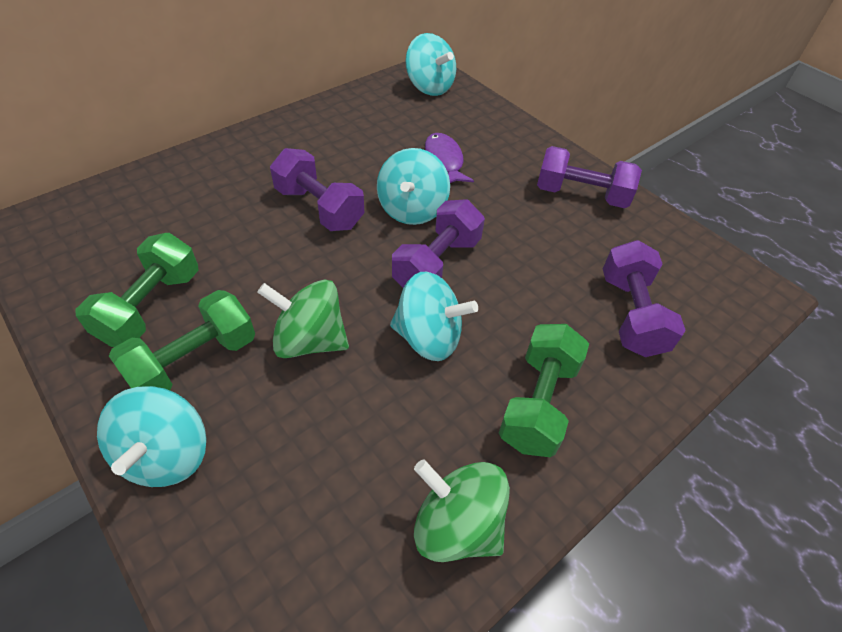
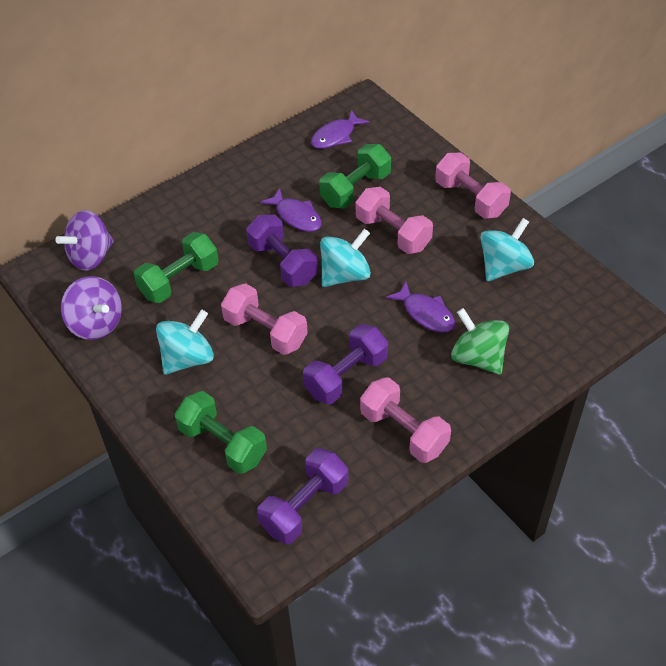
green spinning top: 2 -> 1
pink dumbbell: 0 -> 4
purple dumbbell: 4 -> 3
purple fish: 1 -> 3
purple spinning top: 0 -> 2
turquoise spinning top: 4 -> 3

